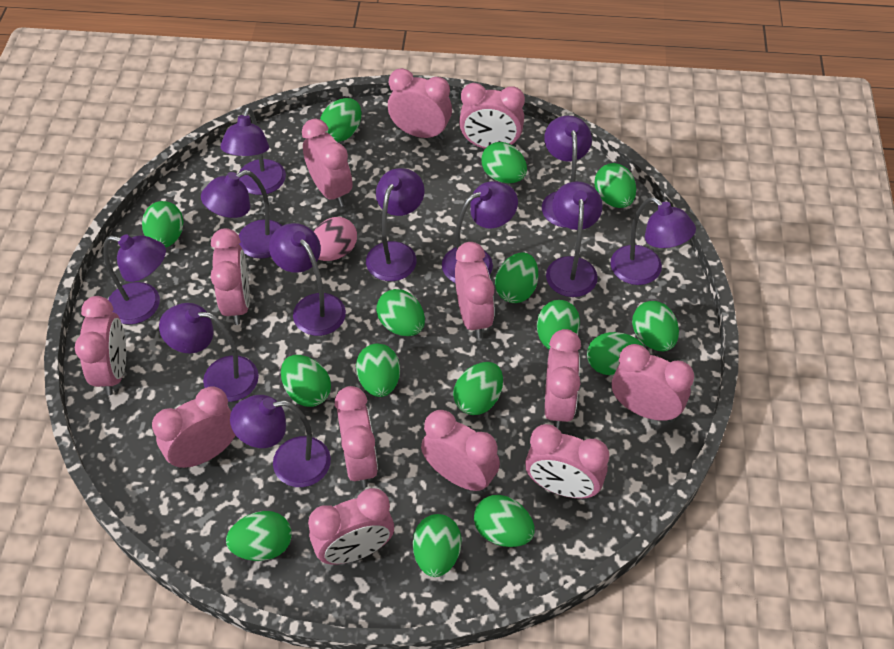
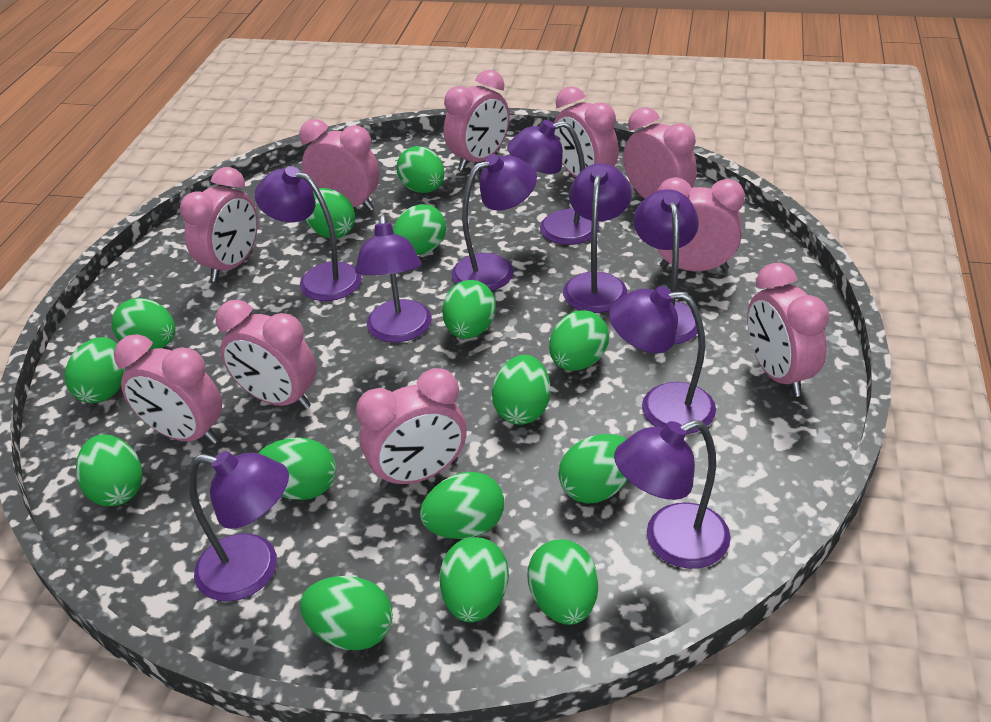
pink clock: 13 -> 10
pink egg: 1 -> 0
purple lamp: 11 -> 9

